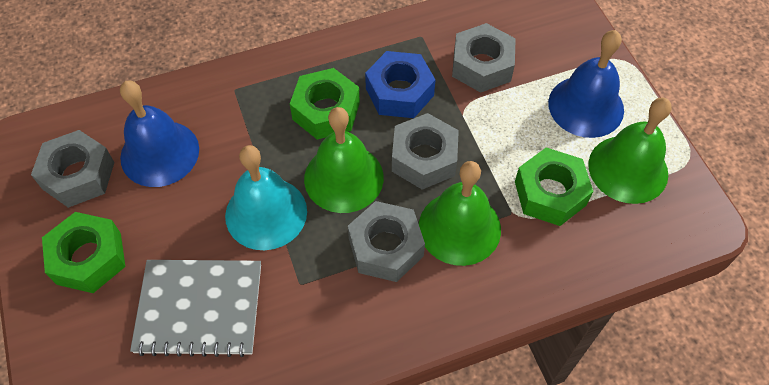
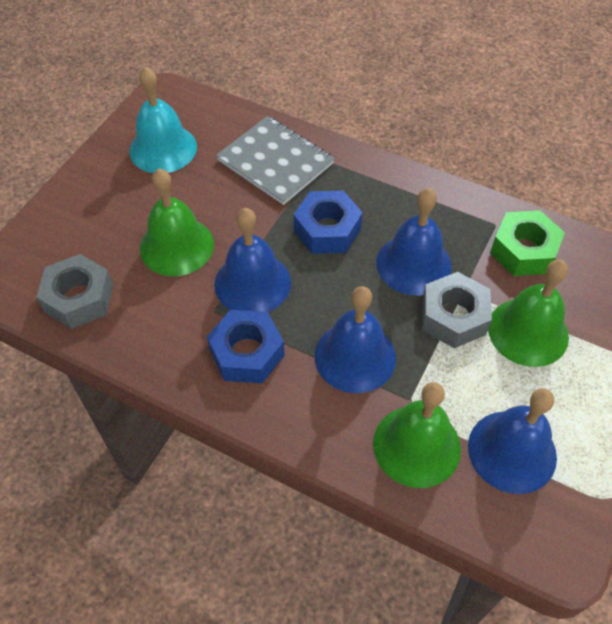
blue bell: 2 -> 4
blue nut: 1 -> 2
green nut: 3 -> 1
grey nut: 4 -> 2

